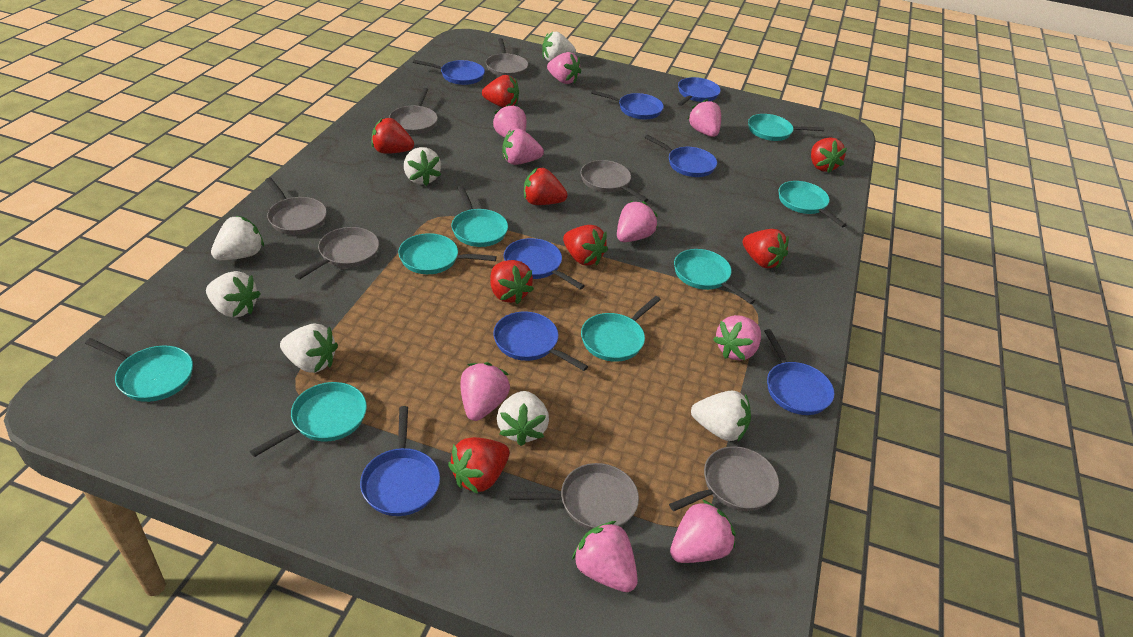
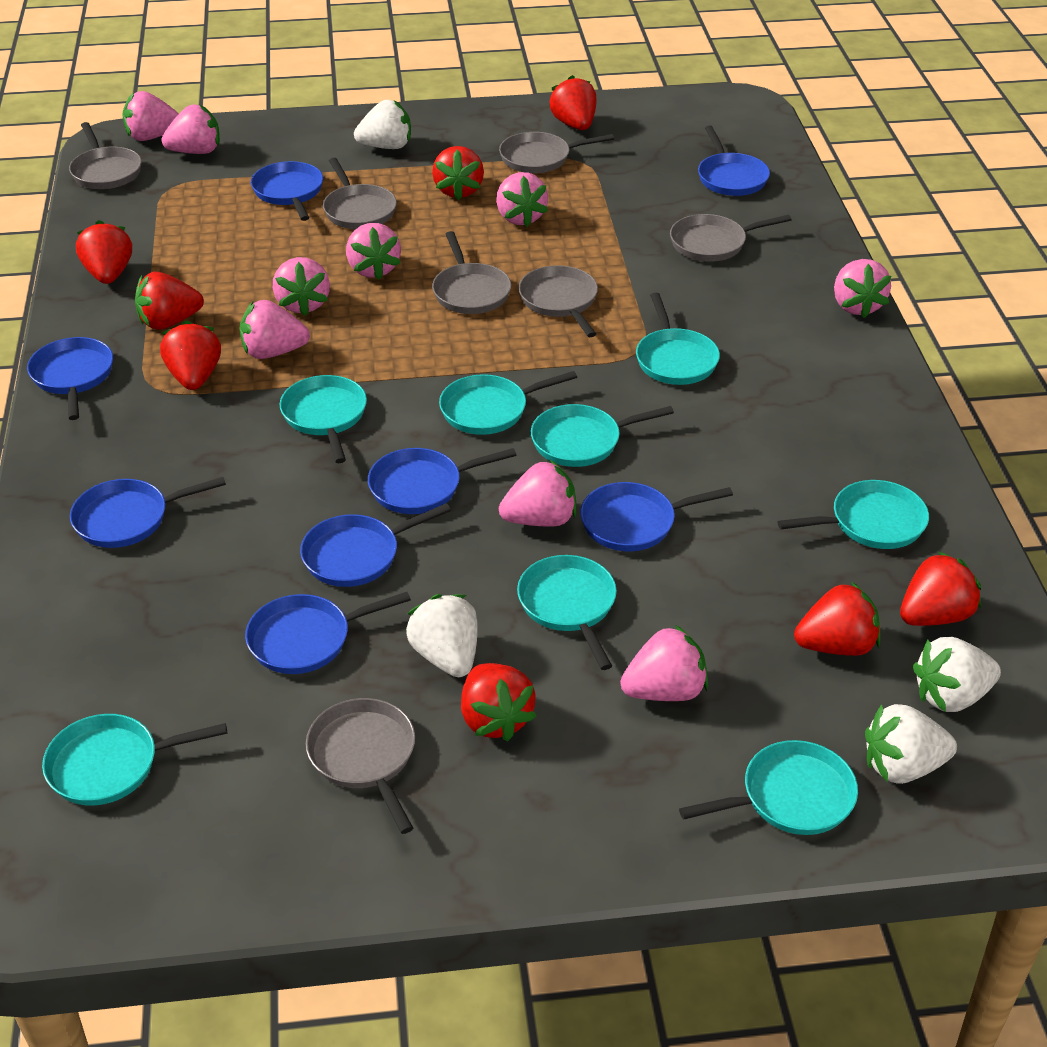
white strawberry: 7 -> 4

